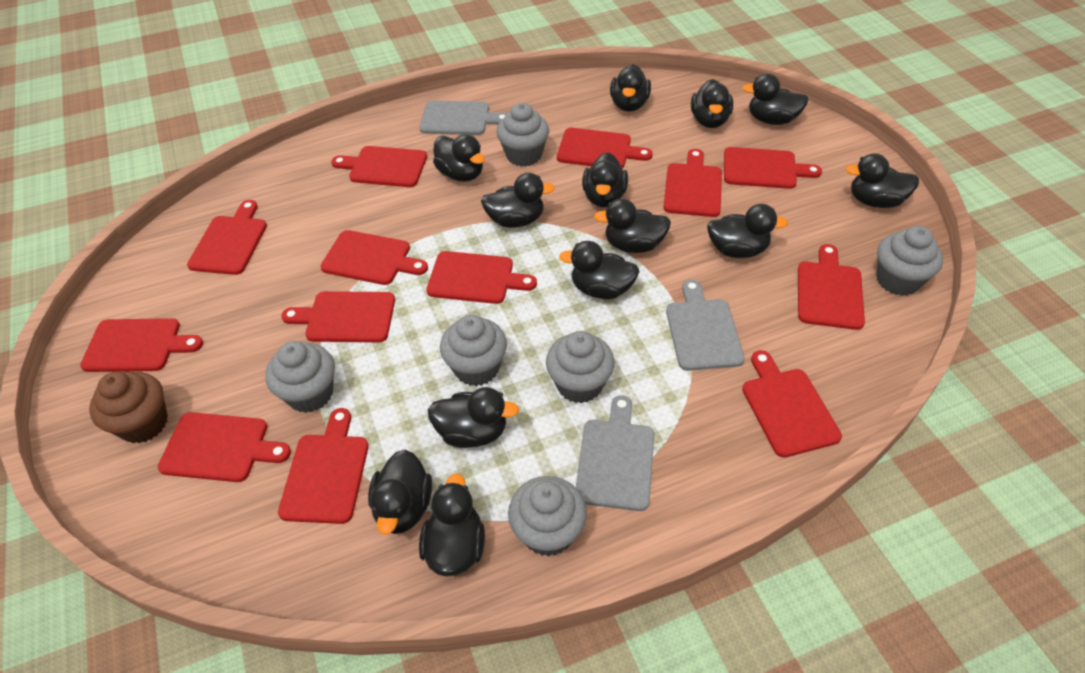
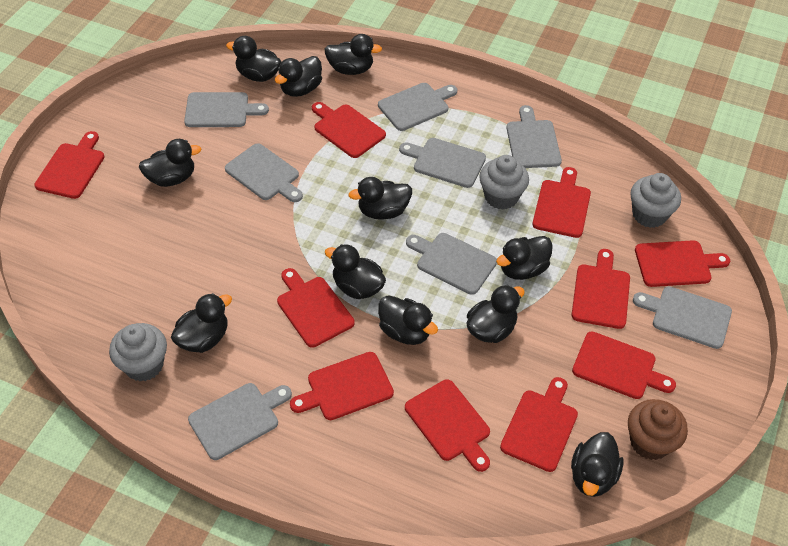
black duck: 13 -> 11
grey cupcake: 6 -> 3
grey cutting board: 3 -> 8
red cutting board: 13 -> 10

